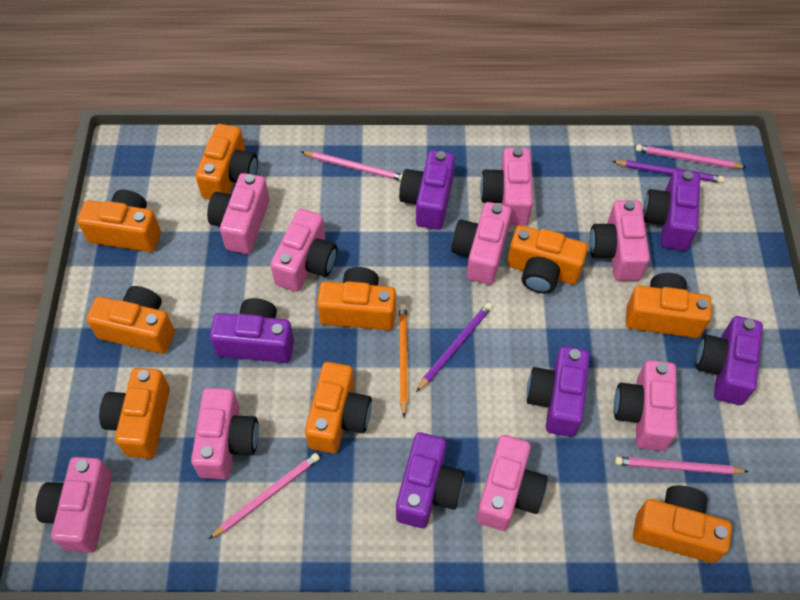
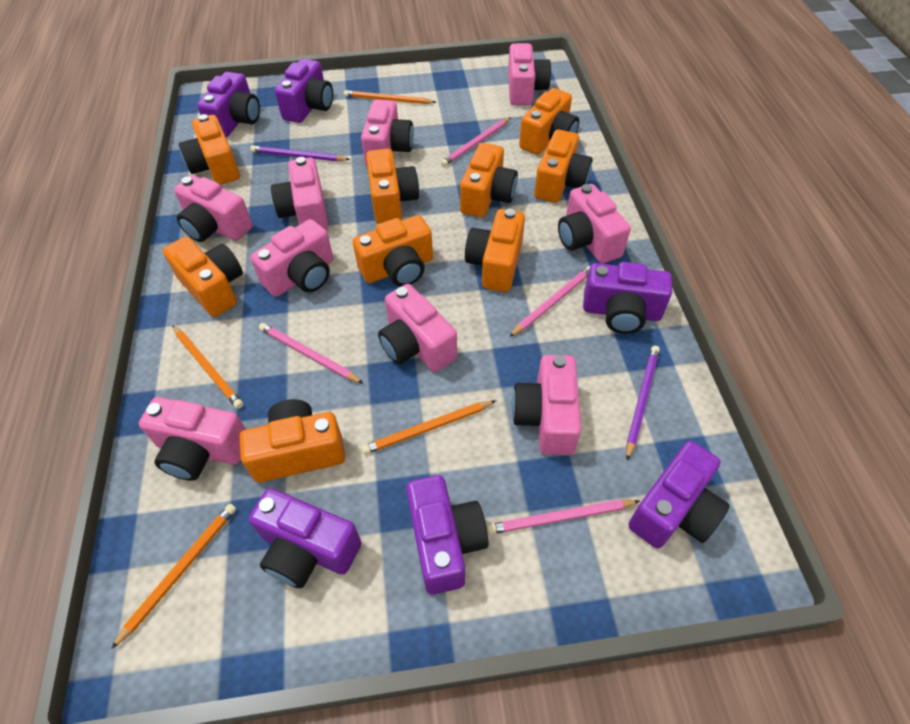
orange pencil: 1 -> 4

